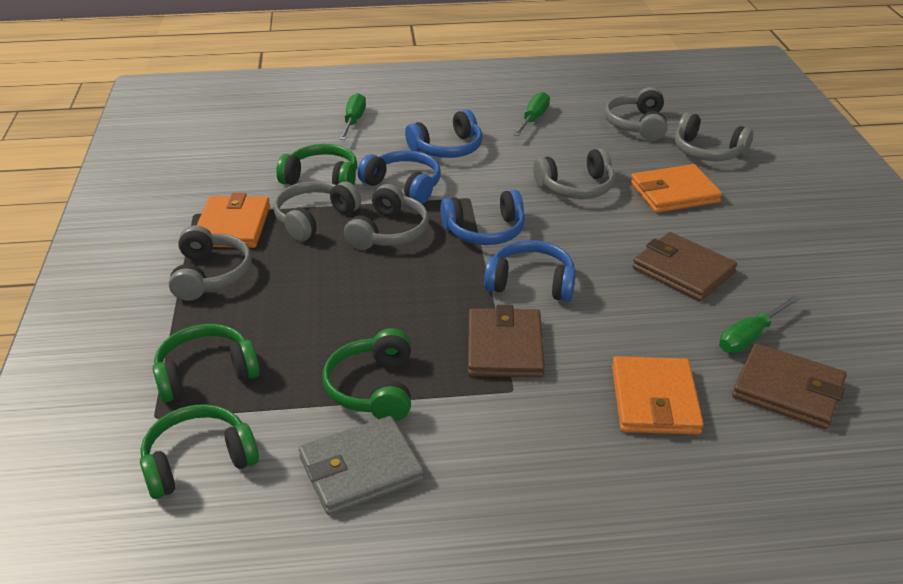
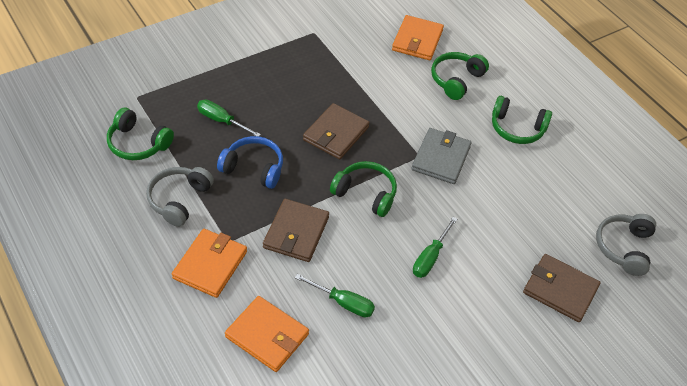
blue headphones: 4 -> 1
grey headphones: 6 -> 2

